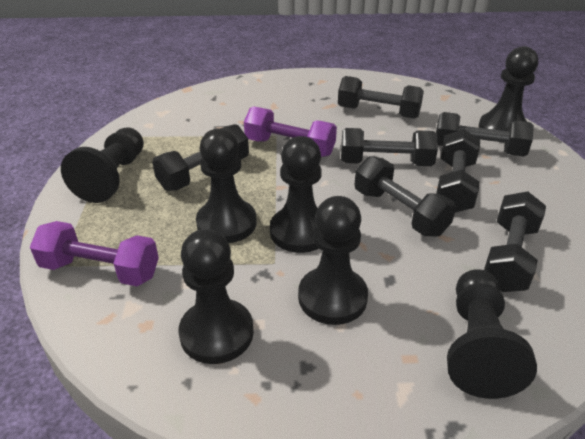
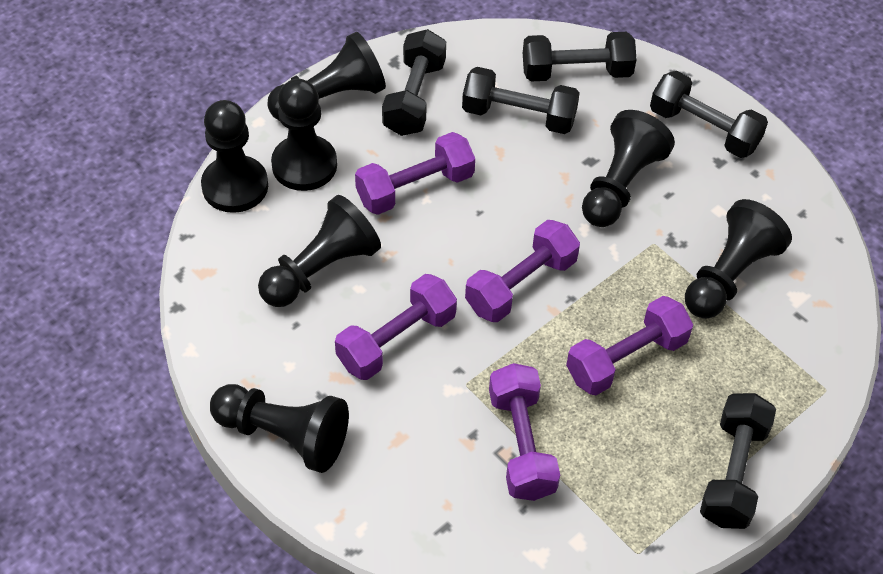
black dumbbell: 7 -> 5
purple dumbbell: 2 -> 5

